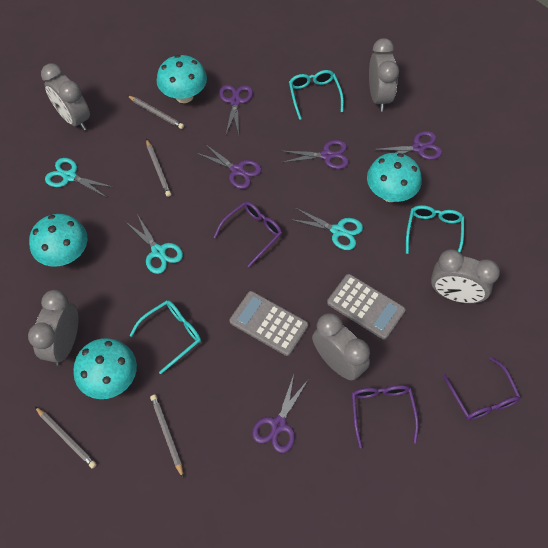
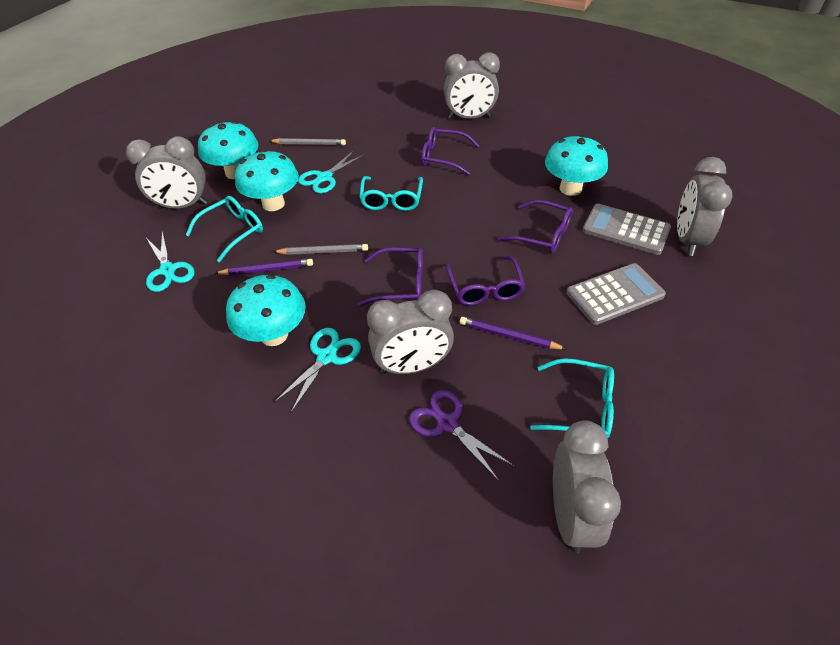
grey pencil: 4 -> 2
purple glasses: 3 -> 4
purple pencil: 0 -> 2
purple scissors: 5 -> 1

